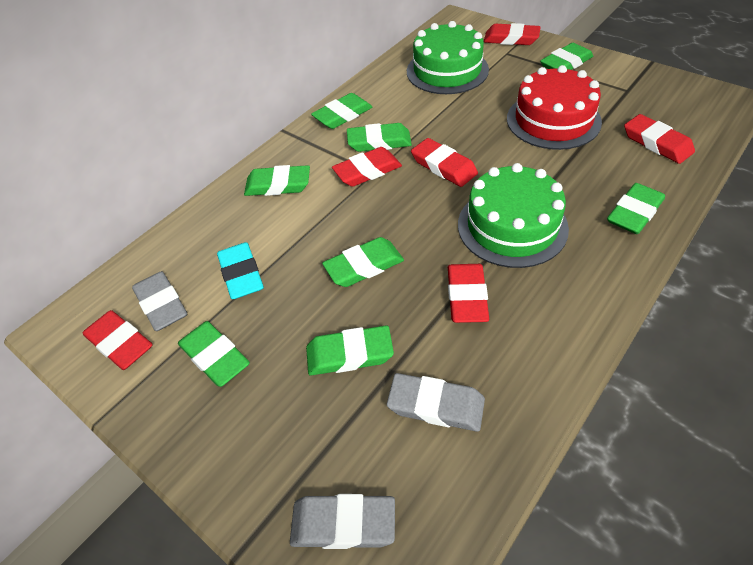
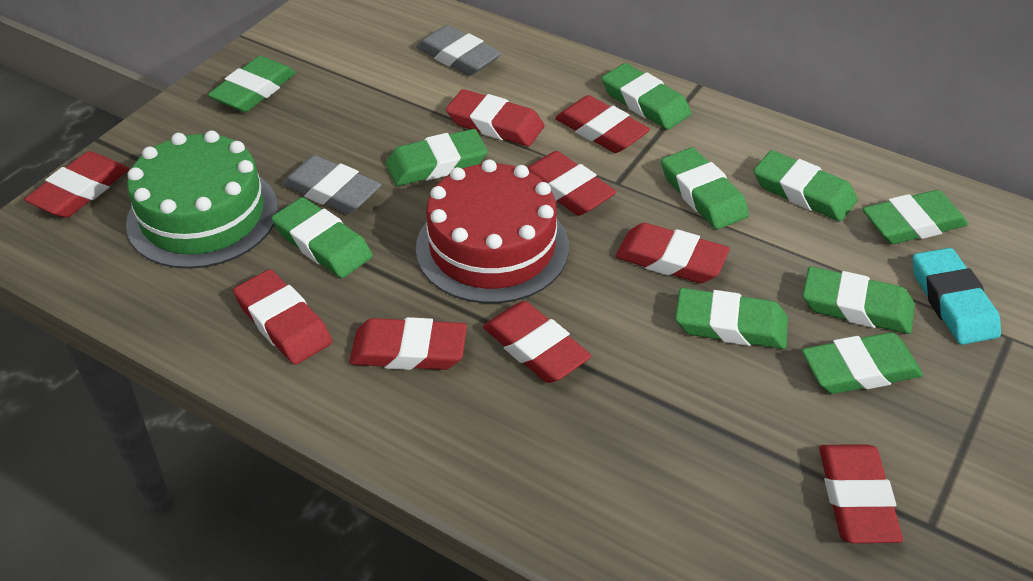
green cake: 2 -> 1
green eraser: 8 -> 10
grey eraser: 3 -> 2
red eraser: 6 -> 9

